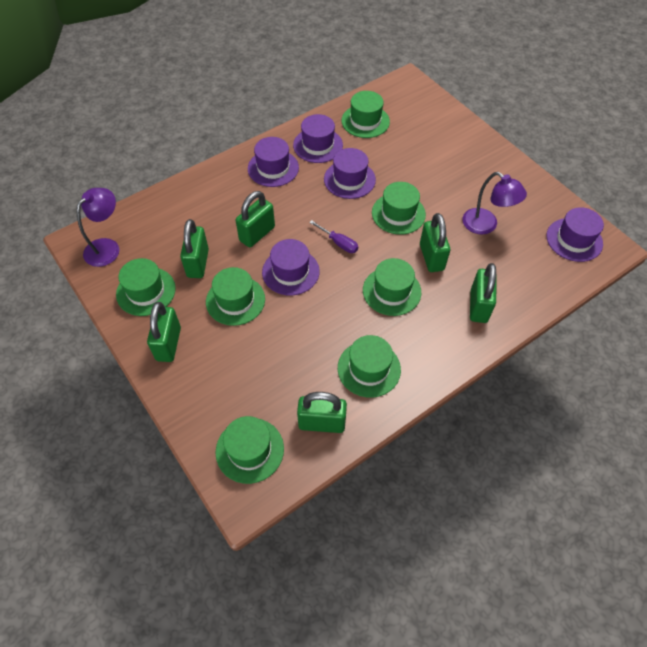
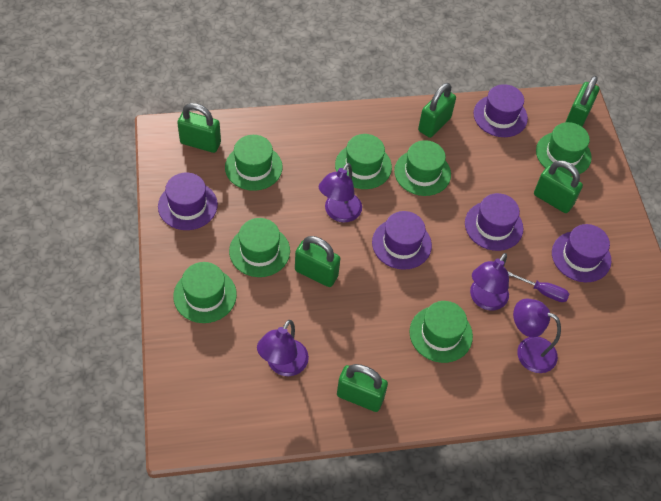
purple lamp: 2 -> 4

